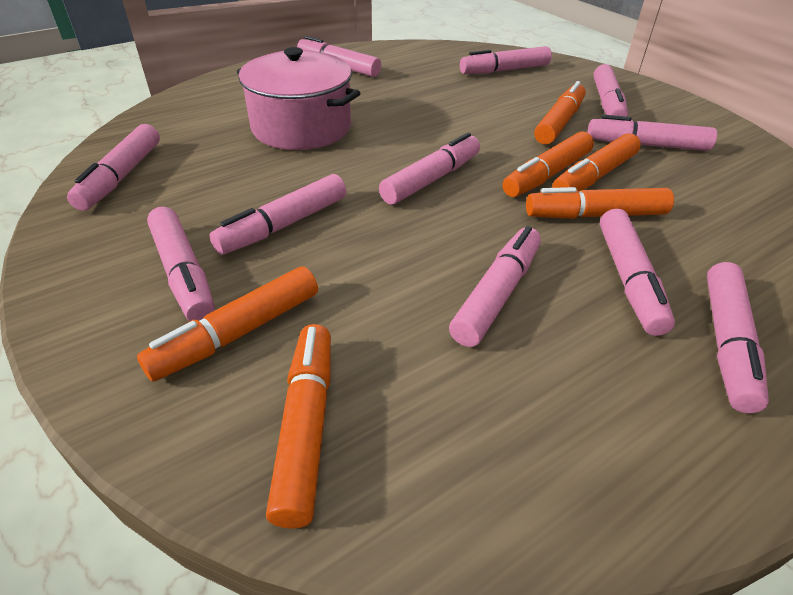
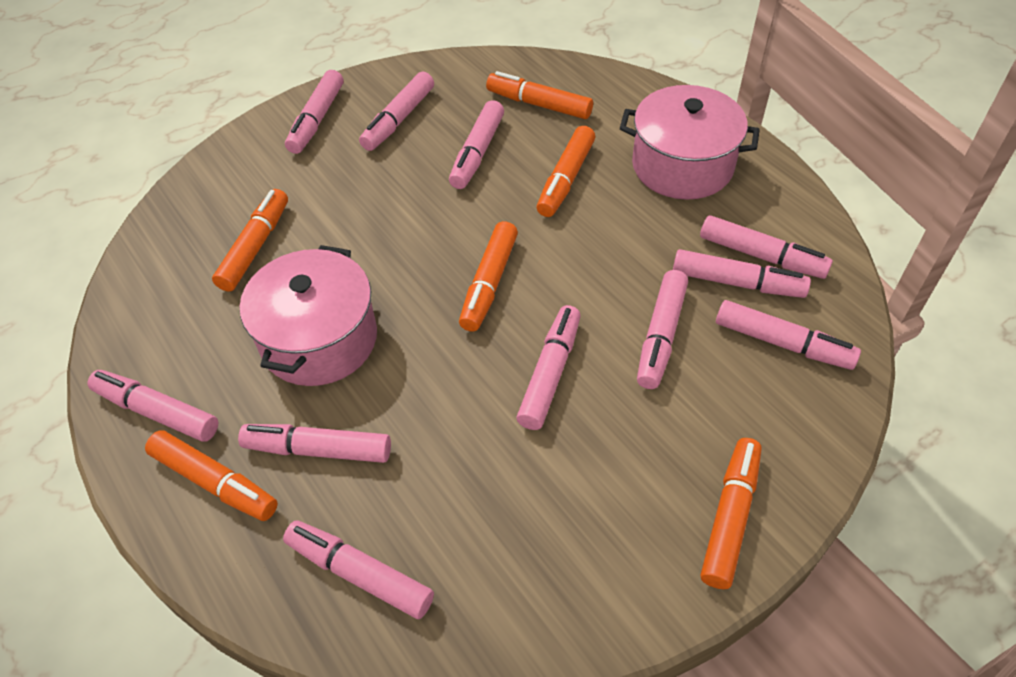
pink pot: 1 -> 2

